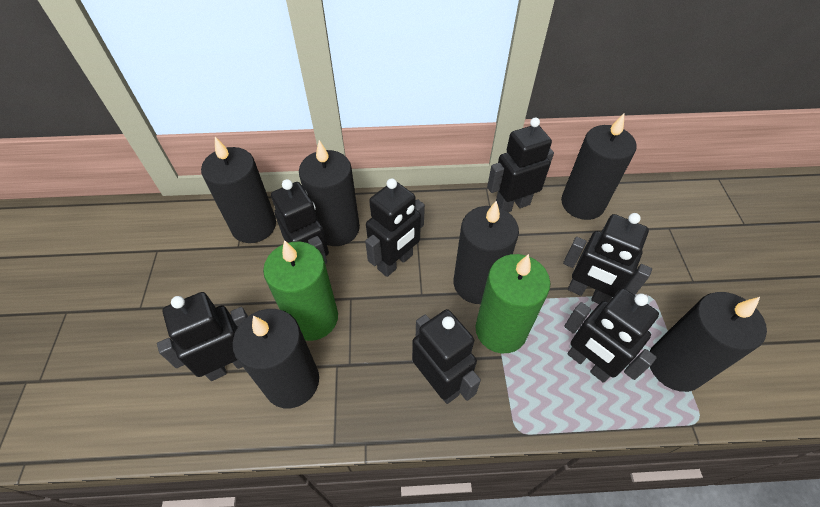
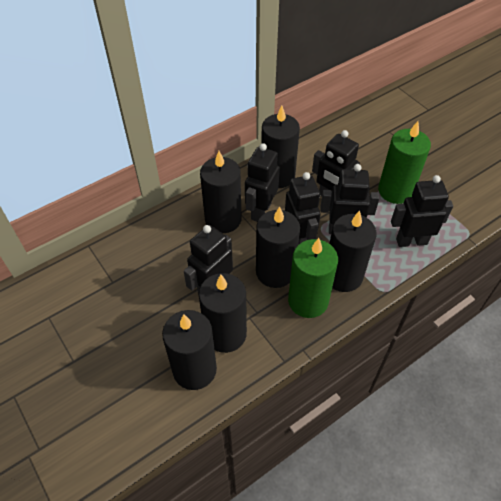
black robot: 7 -> 6

